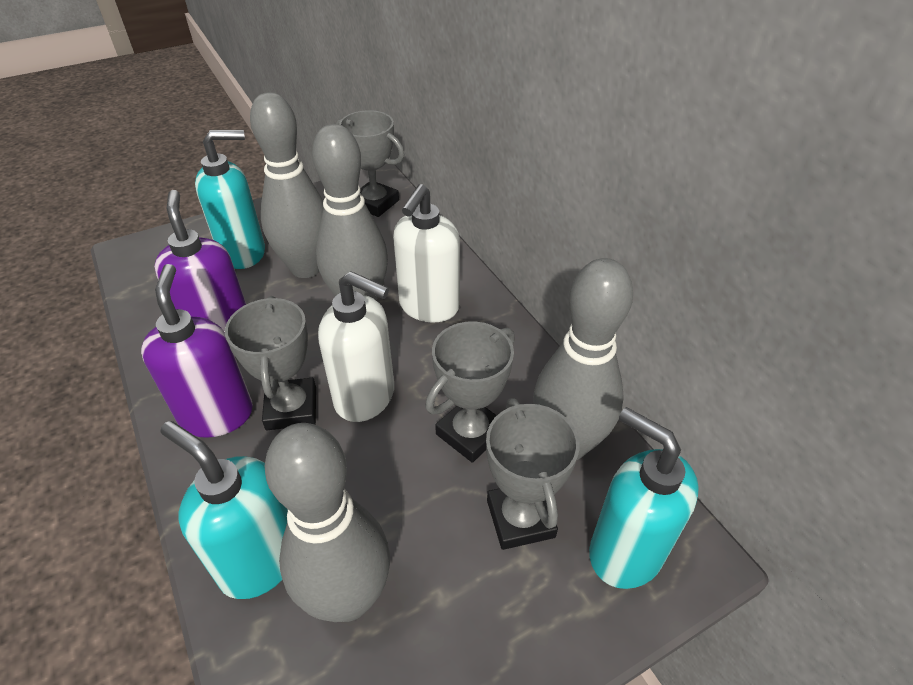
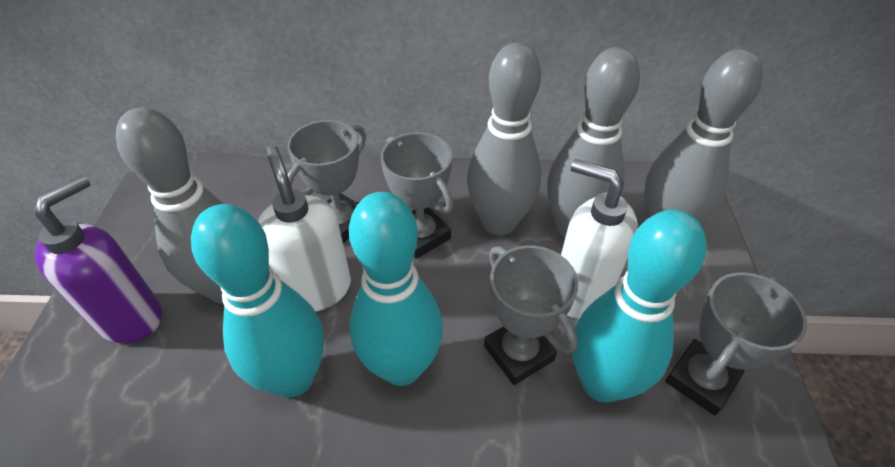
purple soap dispenser: 2 -> 1
turquoise bowling pin: 0 -> 3
turquoise soap dispenser: 3 -> 0

